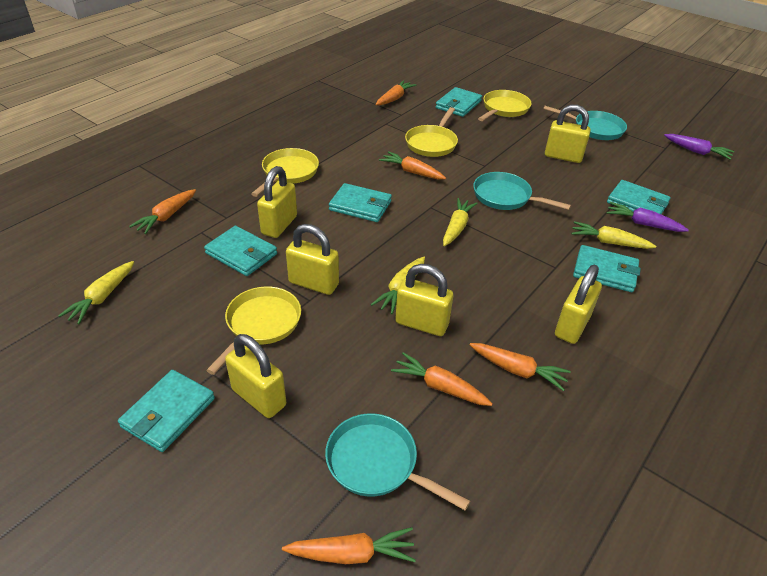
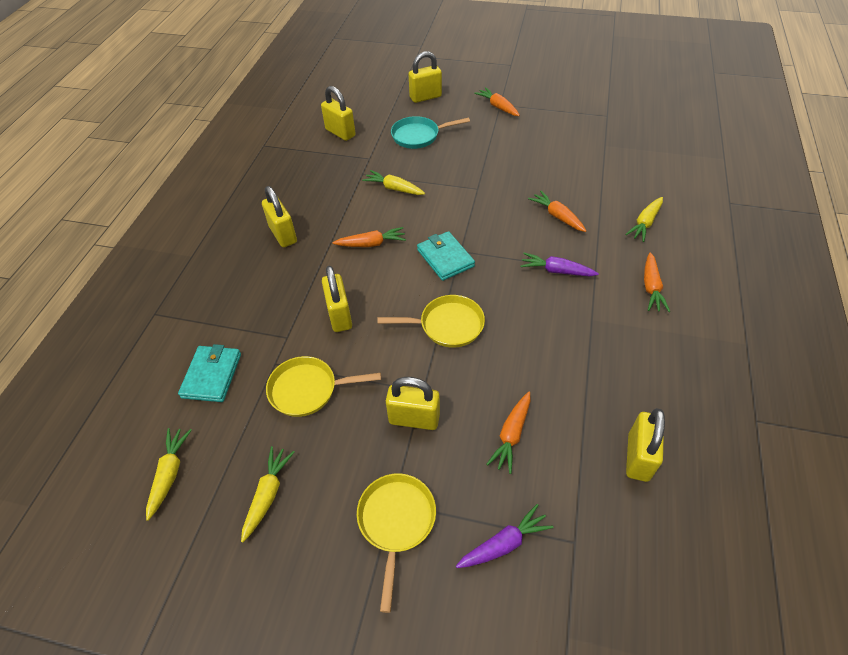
orange carrot: 6 -> 5
turquoise pan: 3 -> 1
turquoise wallet: 6 -> 2
yellow pan: 4 -> 3

